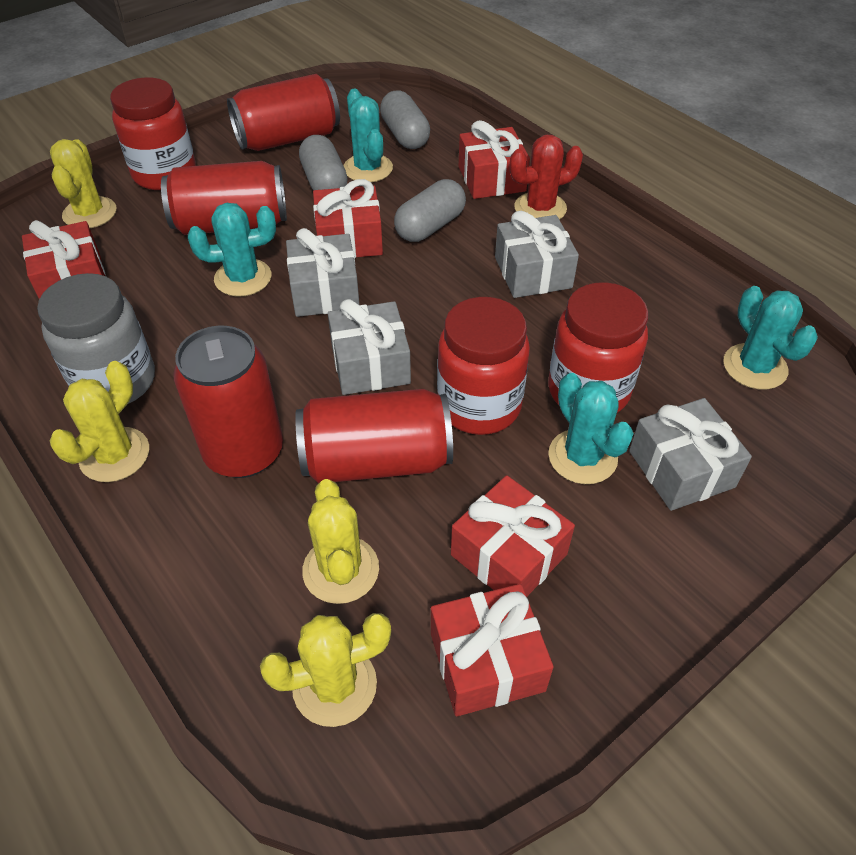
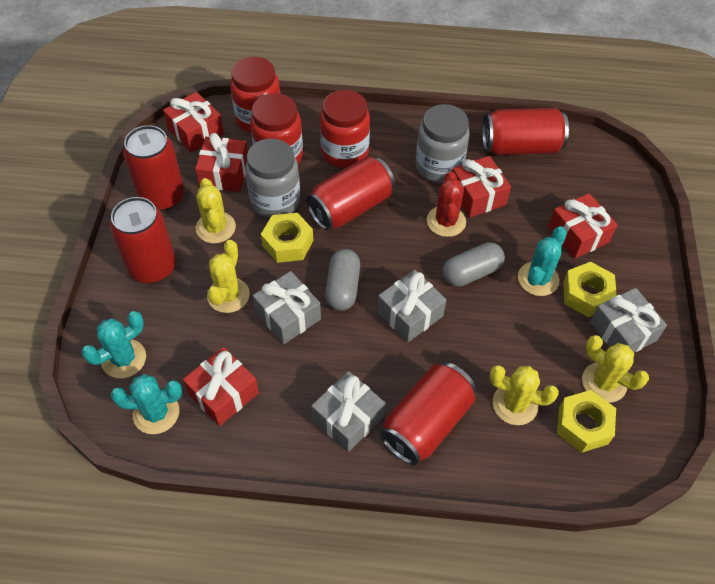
grey capsule: 3 -> 2
grey jar: 1 -> 2
red can: 4 -> 5
turquoise cactus: 4 -> 3
yellow nut: 0 -> 3

